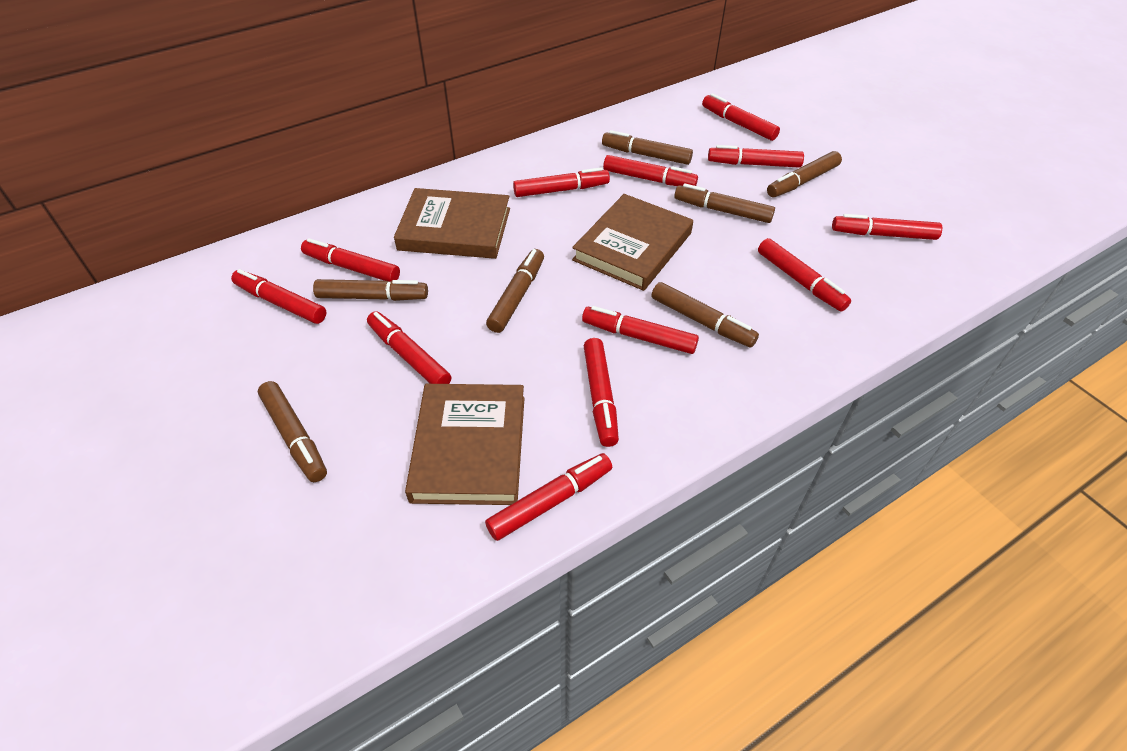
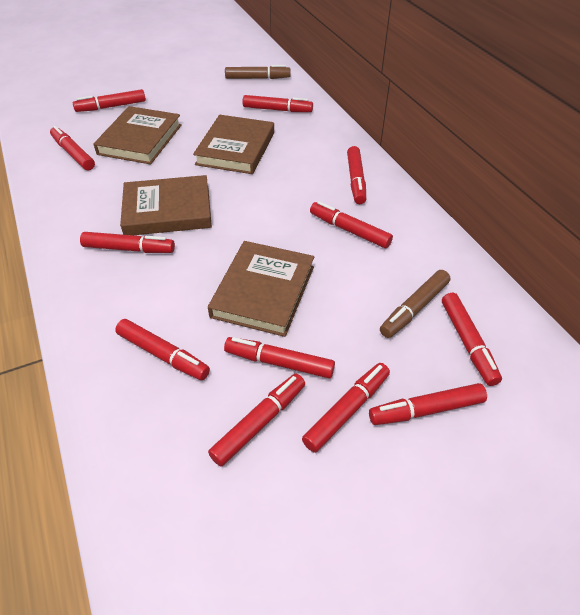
brown book: 3 -> 4
brown marker: 7 -> 2

